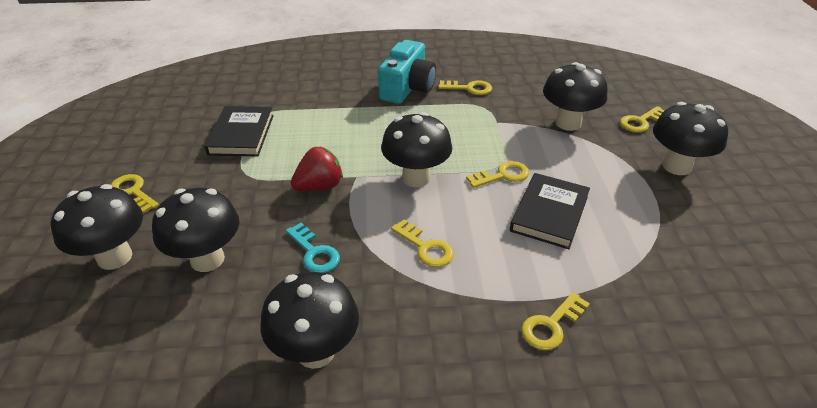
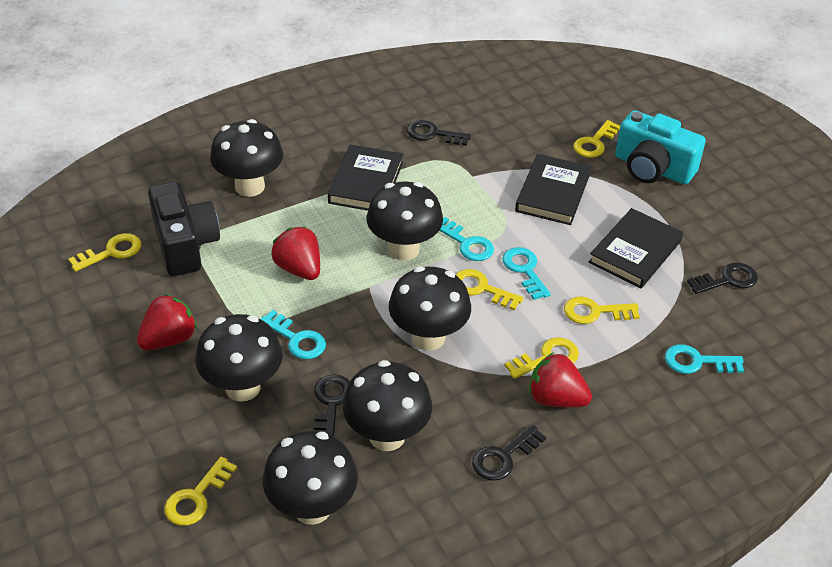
black book: 2 -> 3
black camera: 0 -> 1
black key: 0 -> 4
red strawberry: 1 -> 3
turquoise key: 1 -> 4

